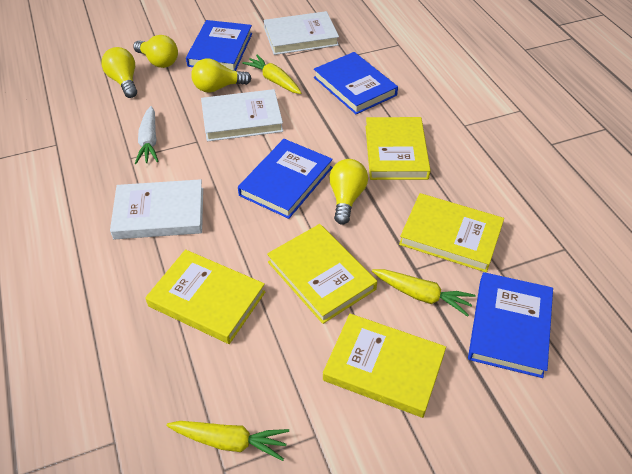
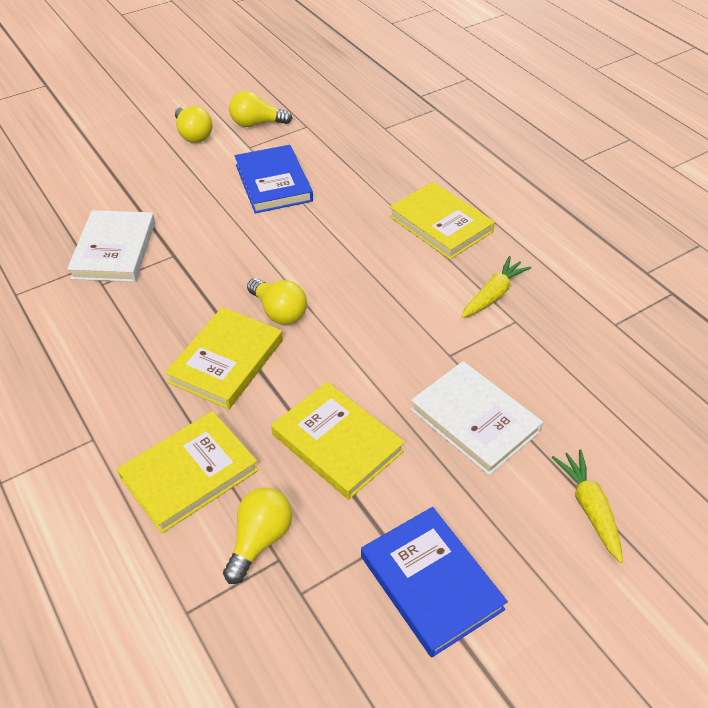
blue book: 4 -> 2
white book: 3 -> 2
white carrot: 1 -> 0
yellow book: 5 -> 4
yellow carrot: 3 -> 2

